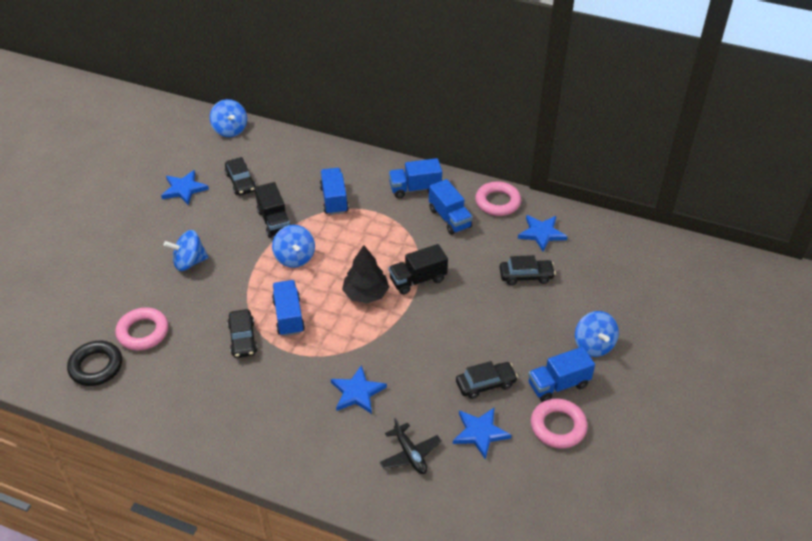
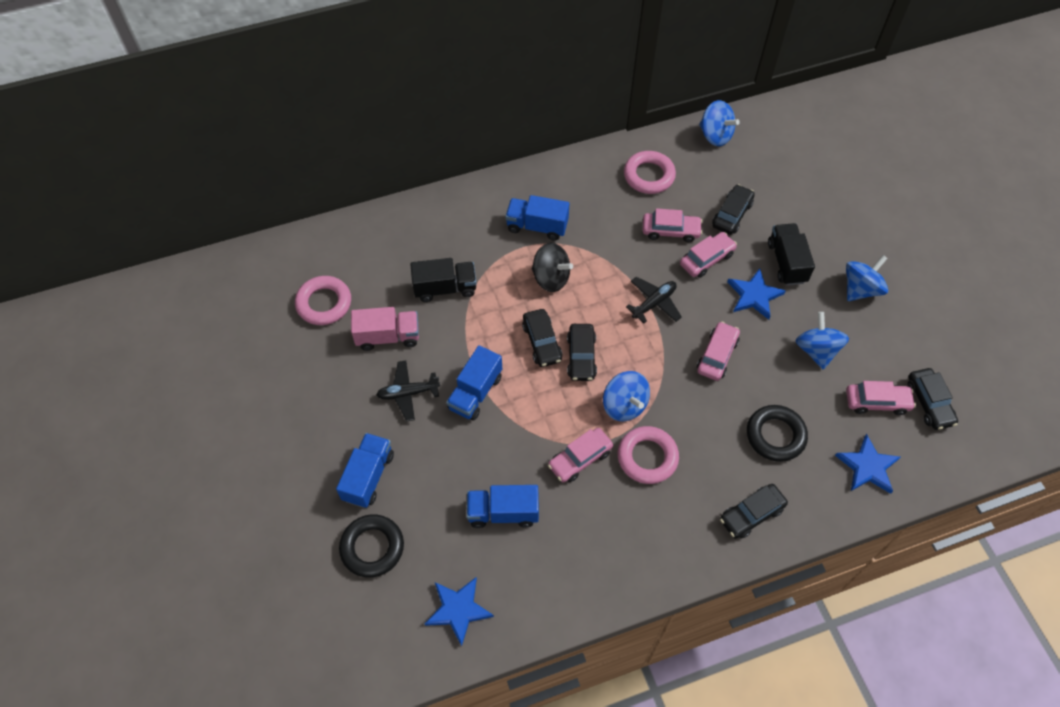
black car: 4 -> 5
black plane: 1 -> 2
black ring: 1 -> 2
black spinning top: 0 -> 1
black tree: 1 -> 0
blue star: 4 -> 3
blue truck: 5 -> 4
pink car: 0 -> 5
pink truck: 0 -> 1

